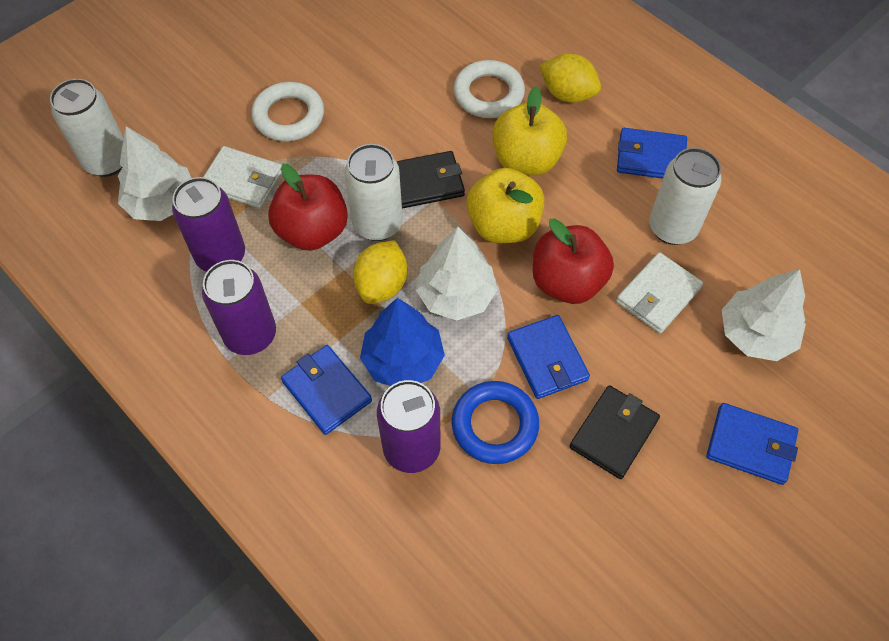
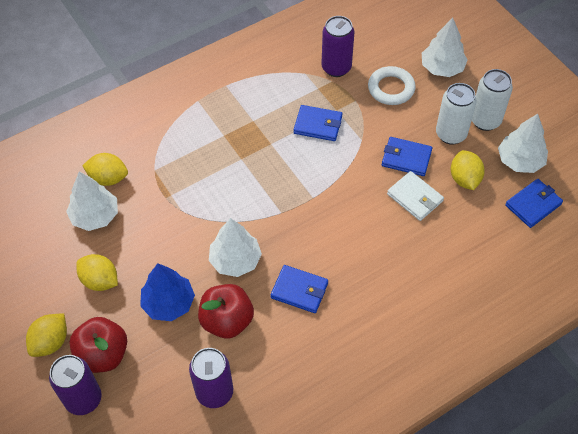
black wallet: 2 -> 0
blue ring: 1 -> 0
white can: 3 -> 2
white ring: 2 -> 1
white tree: 3 -> 4
white wallet: 2 -> 1
yellow apple: 2 -> 0
yellow lemon: 2 -> 4

